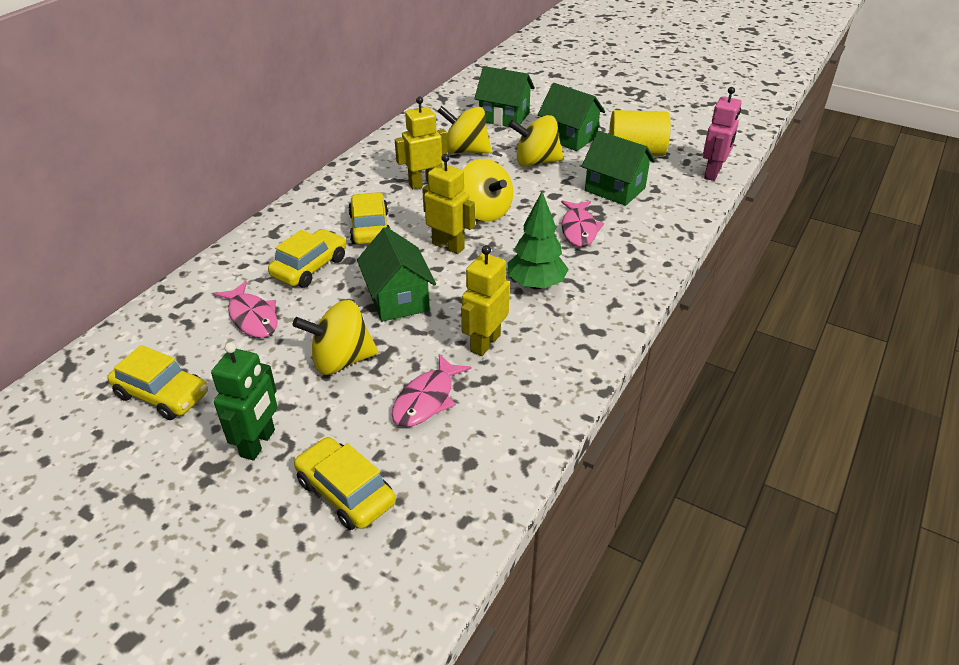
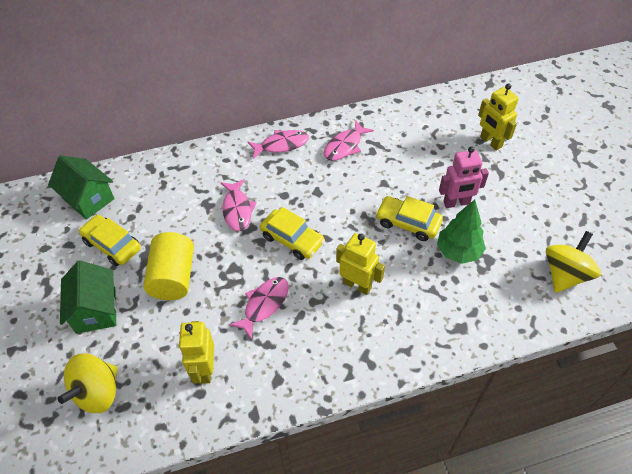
green house: 4 -> 2
green robot: 1 -> 0
pink fish: 3 -> 4
yellow car: 4 -> 3
yellow spinning top: 4 -> 2

